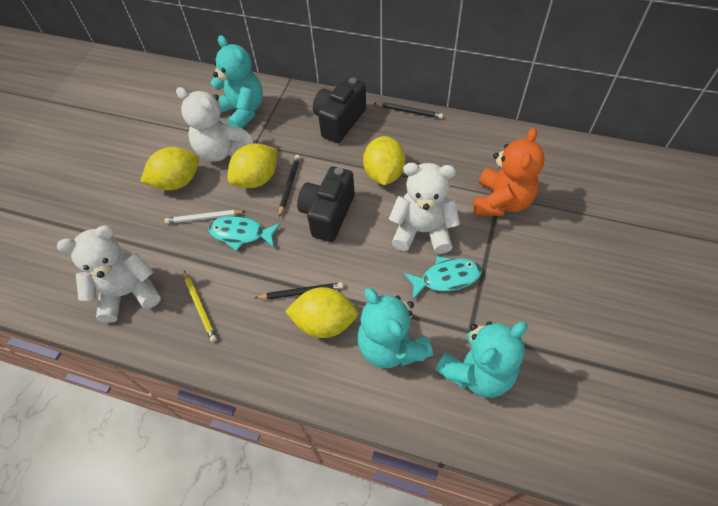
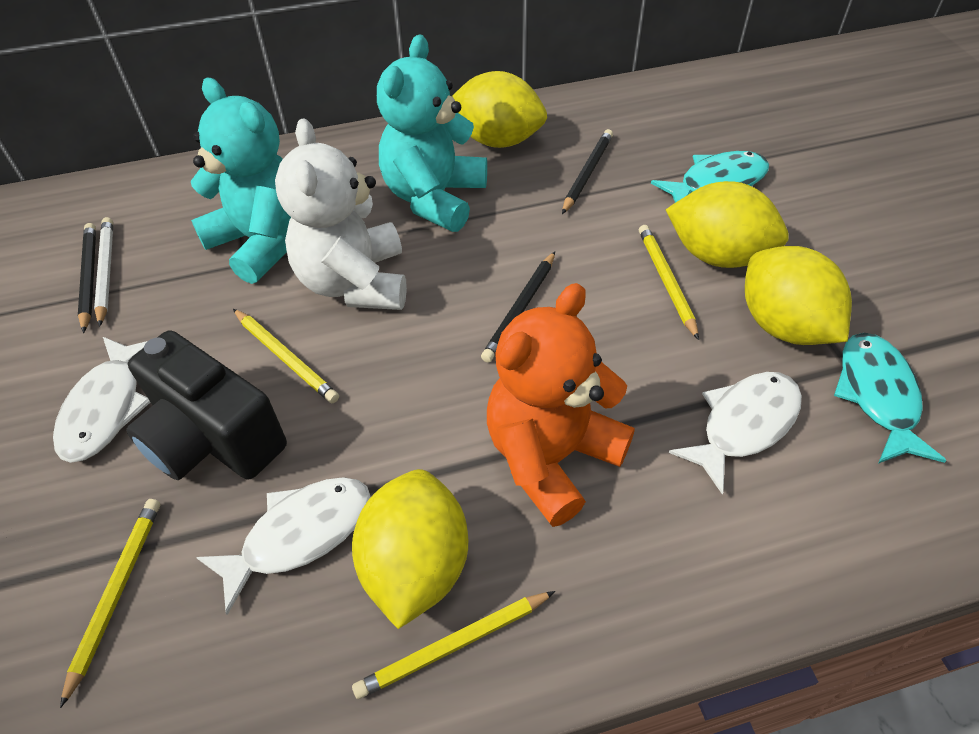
black camera: 2 -> 1
turquoise teddy bear: 3 -> 2
white fish: 0 -> 3
white teddy bear: 3 -> 1
yellow pencil: 1 -> 4

